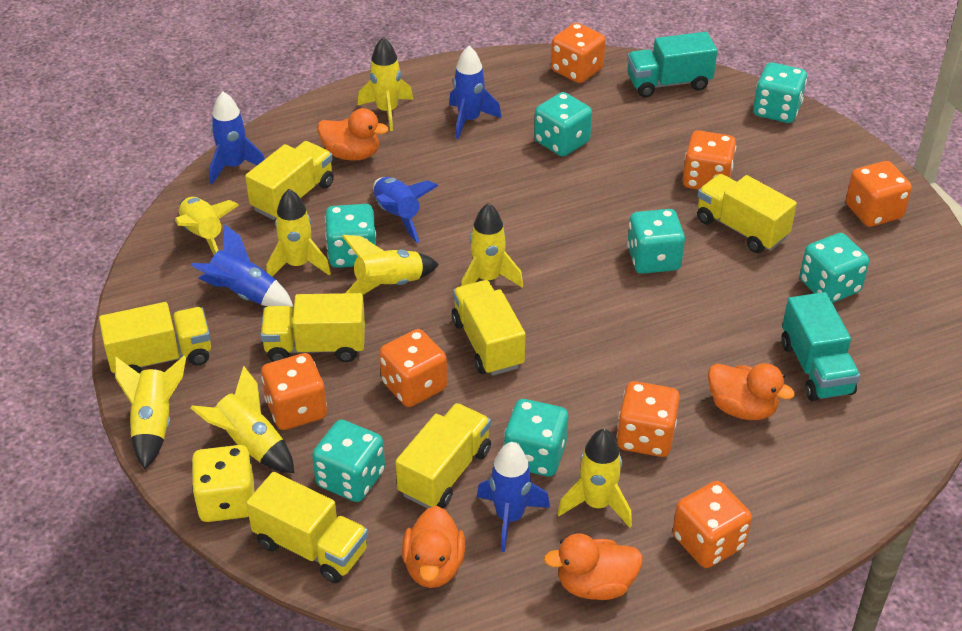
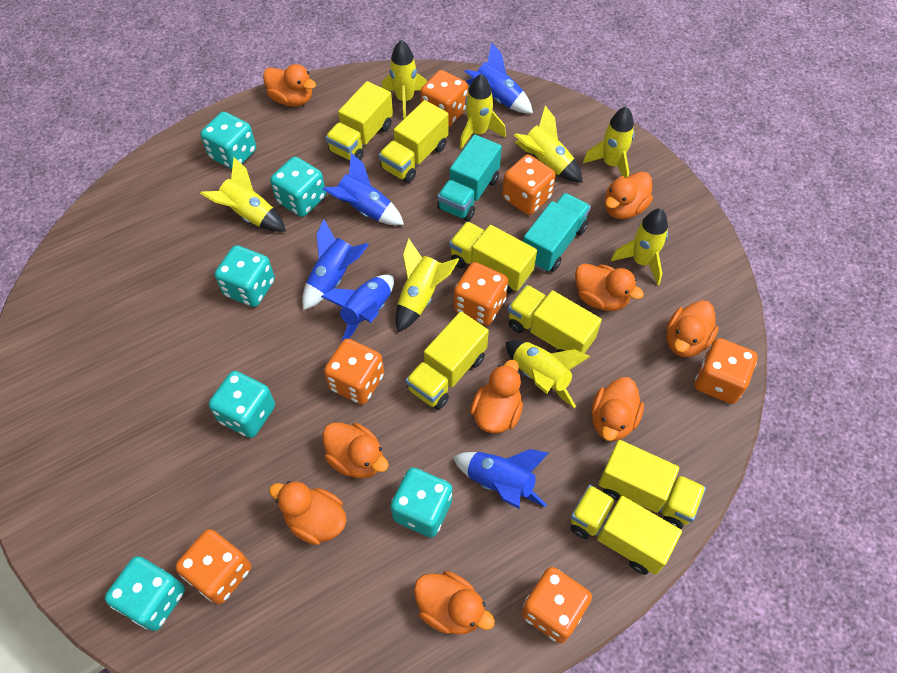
orange duck: 4 -> 9
turquoise dice: 7 -> 6
yellow dice: 1 -> 0

